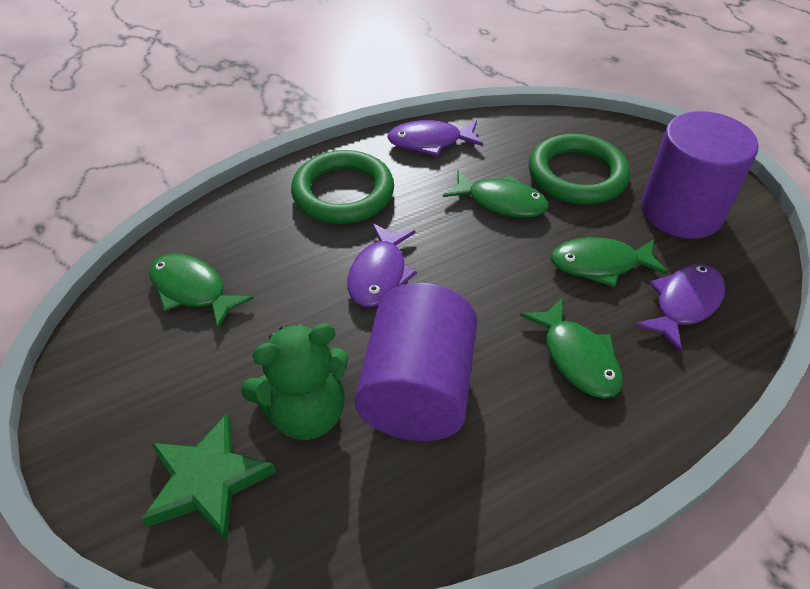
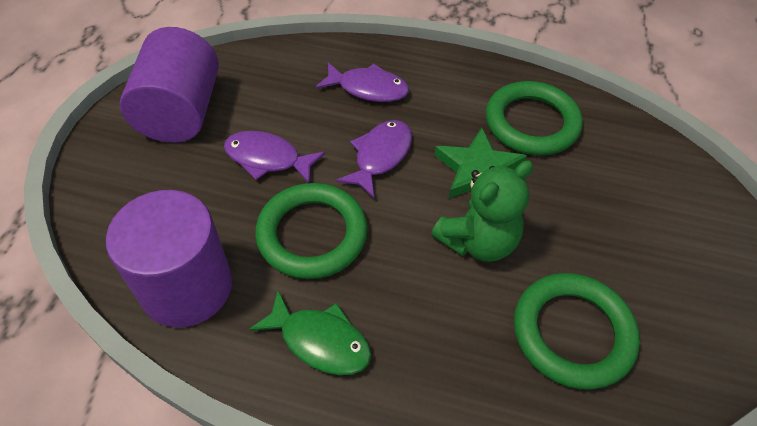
green fish: 4 -> 1
green ring: 2 -> 3

